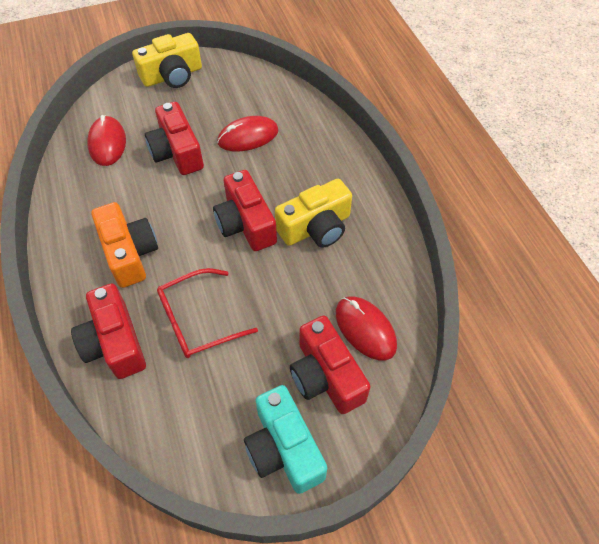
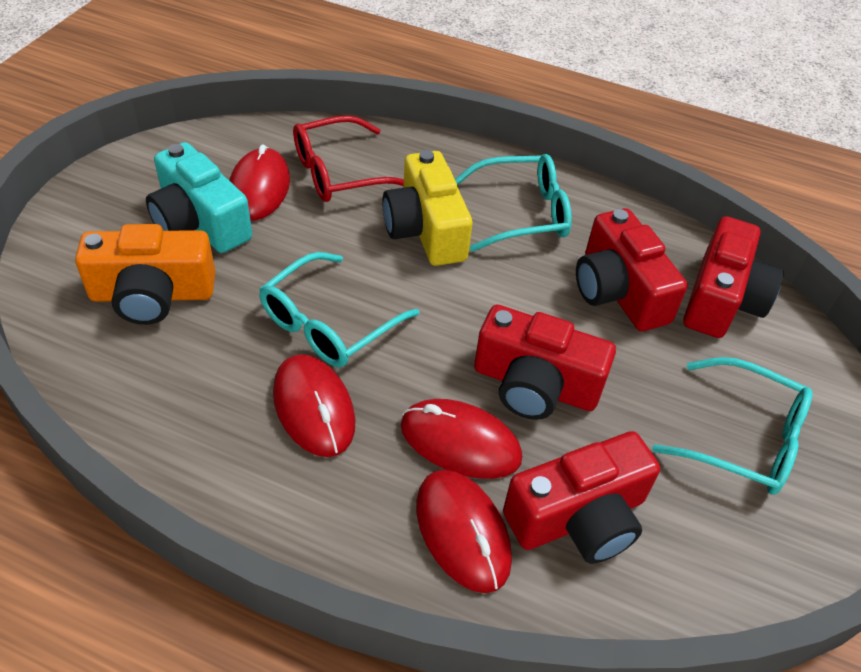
red mouse: 3 -> 4
turquoise glasses: 0 -> 3
yellow camera: 2 -> 1

